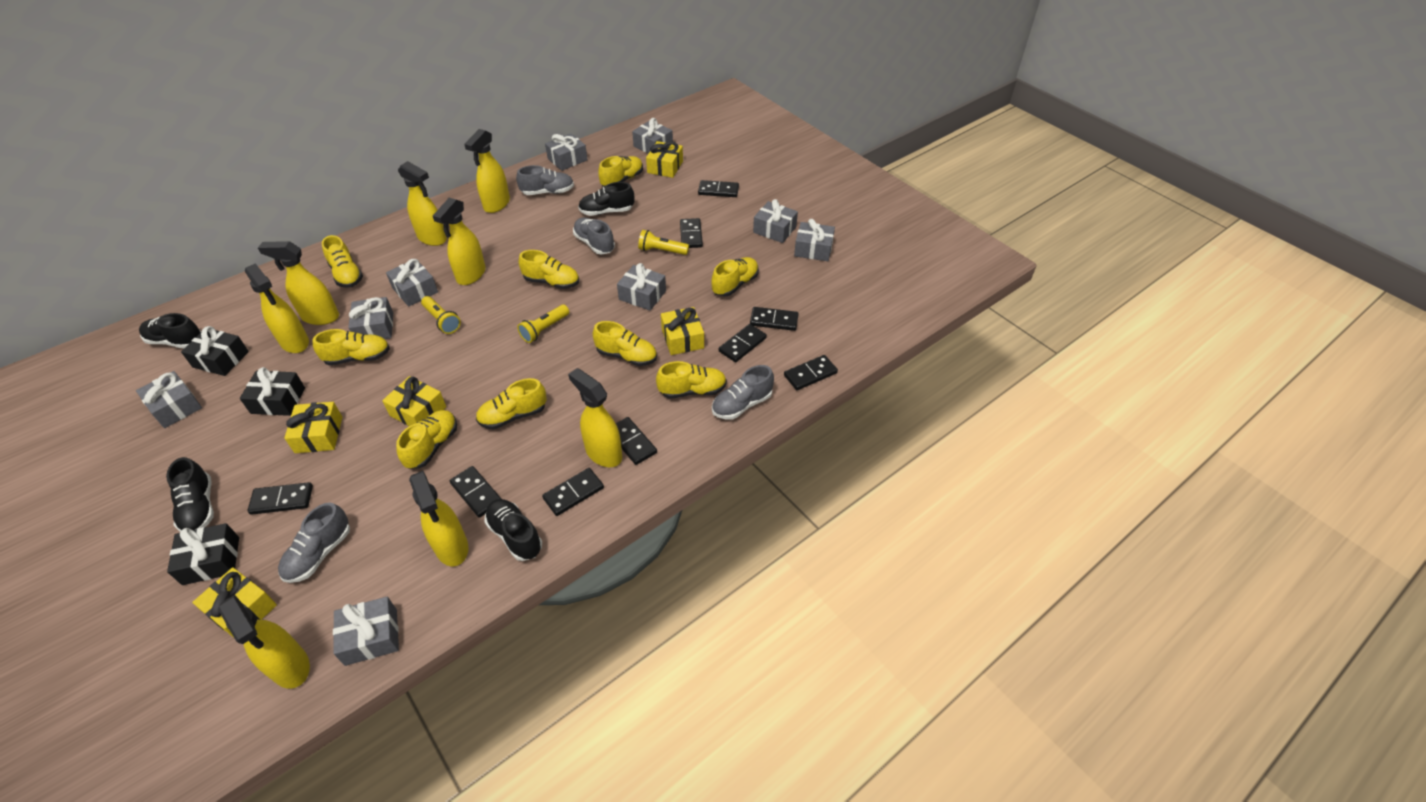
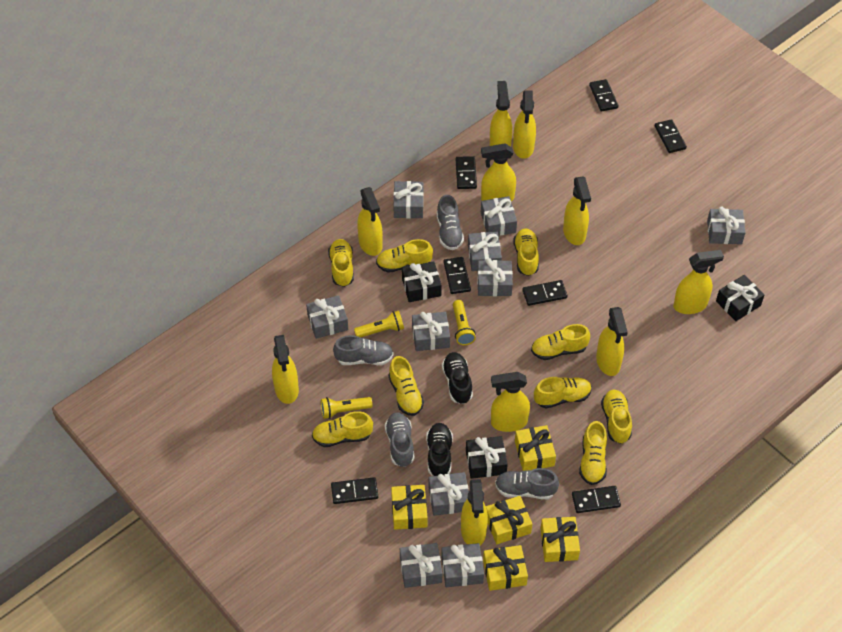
black domino: 9 -> 7
black shoe: 4 -> 2
grey gift: 9 -> 10
yellow spray bottle: 8 -> 10

